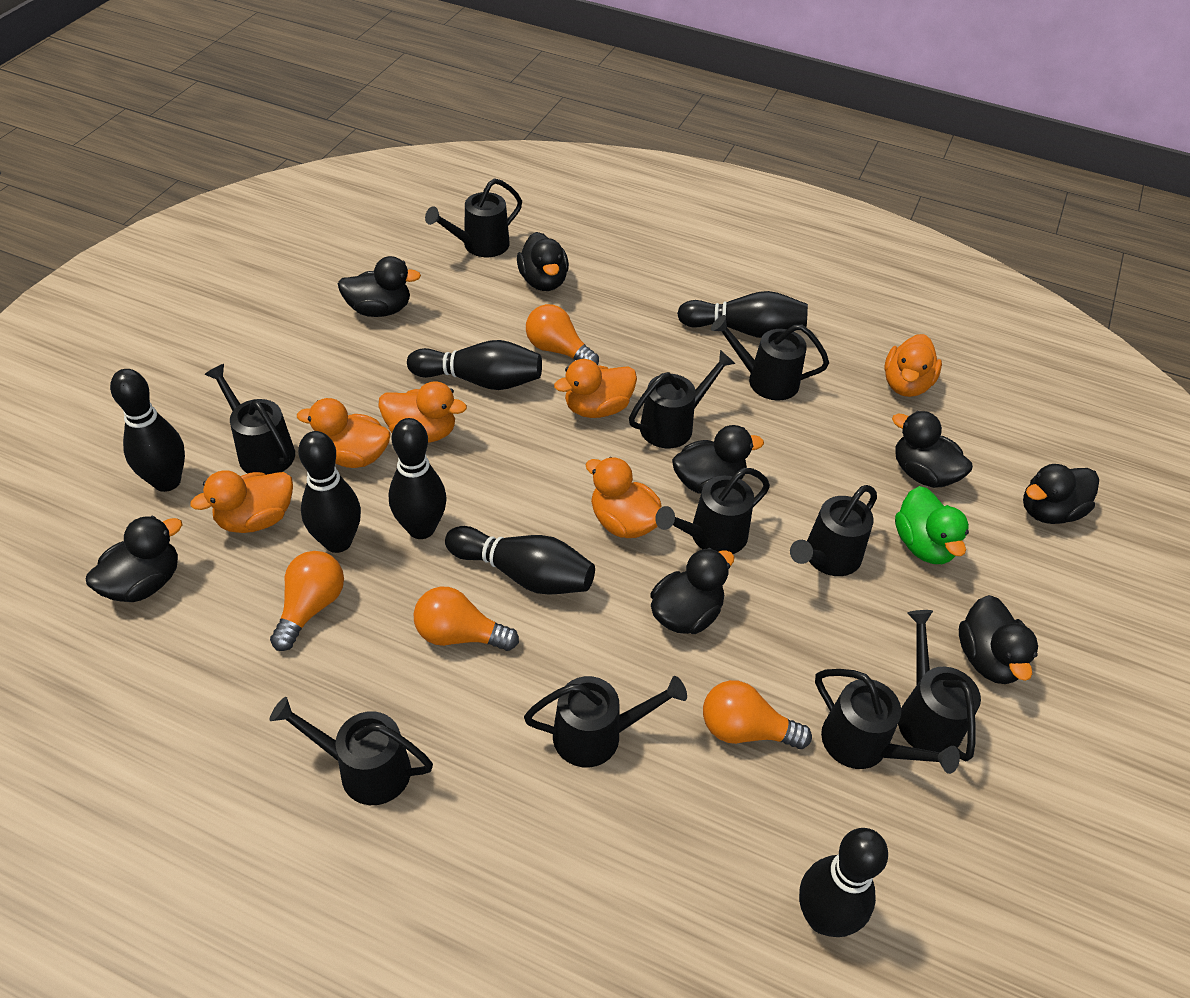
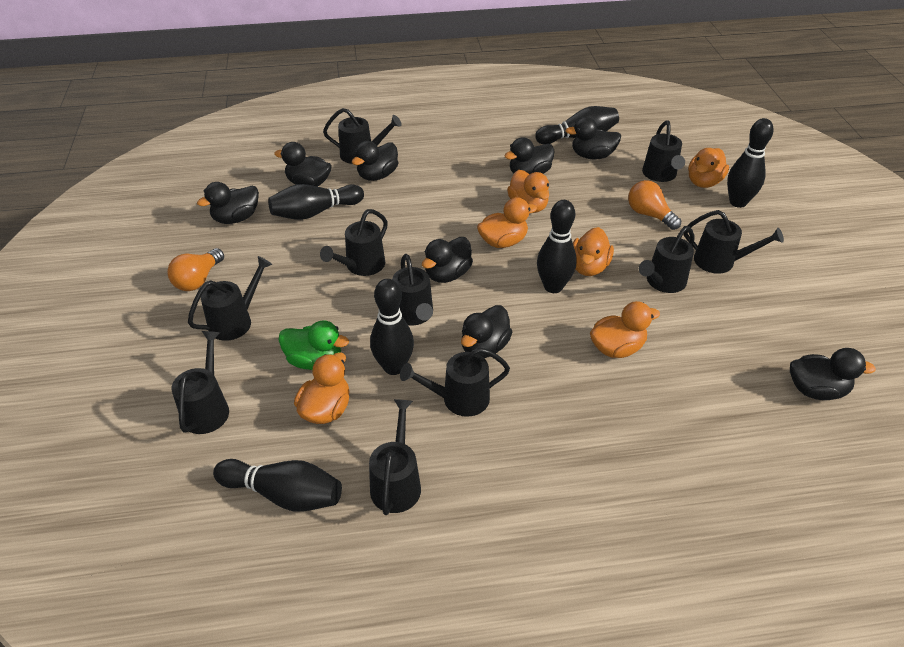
black bowling pin: 7 -> 6
orange light bulb: 4 -> 2

